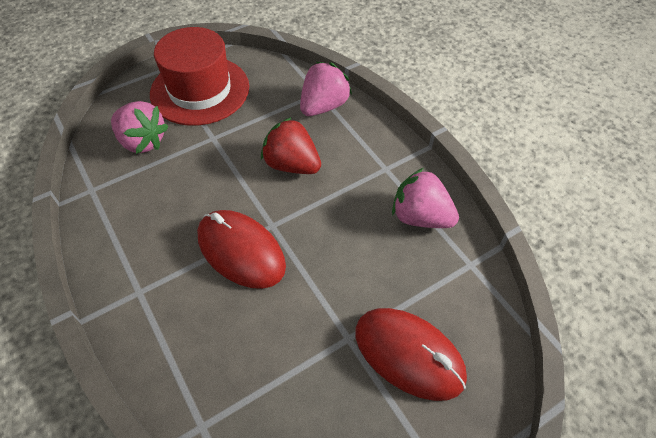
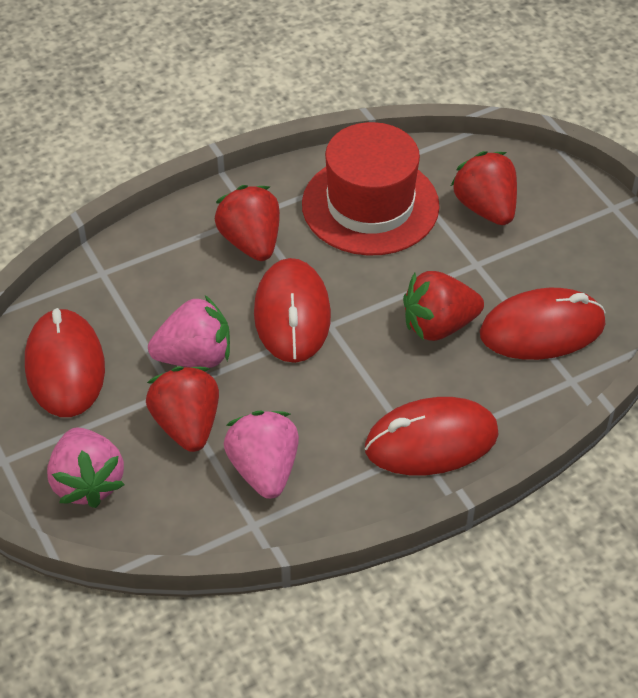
red mouse: 2 -> 4
red strawberry: 1 -> 4

